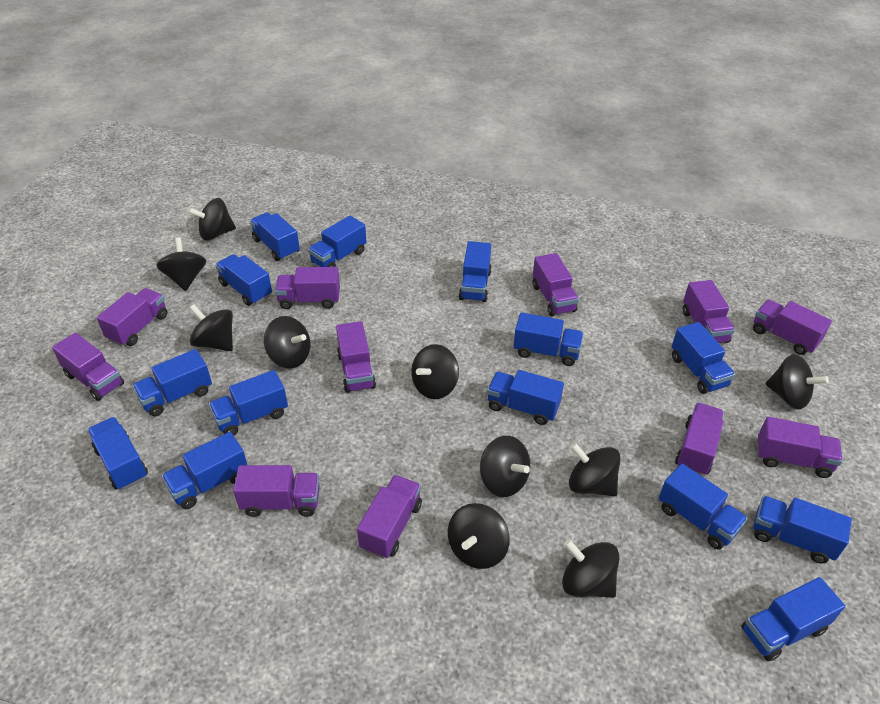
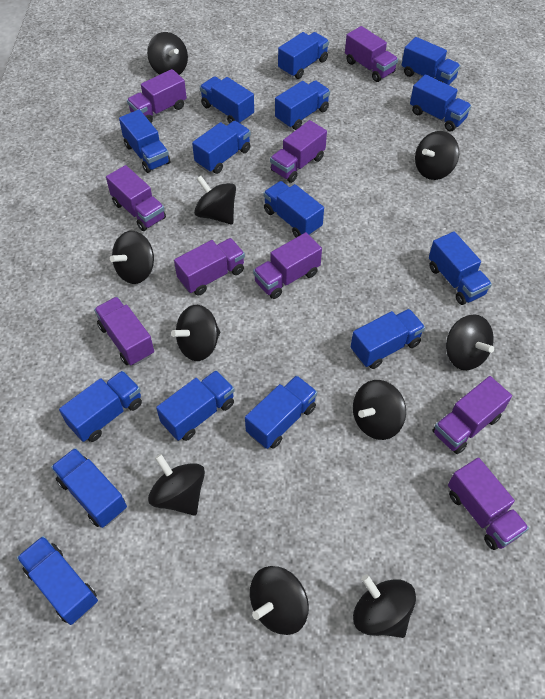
blue truck: 14 -> 15
purple truck: 11 -> 9

